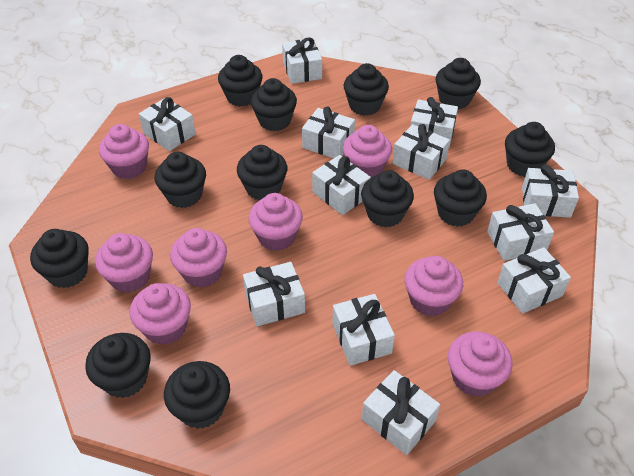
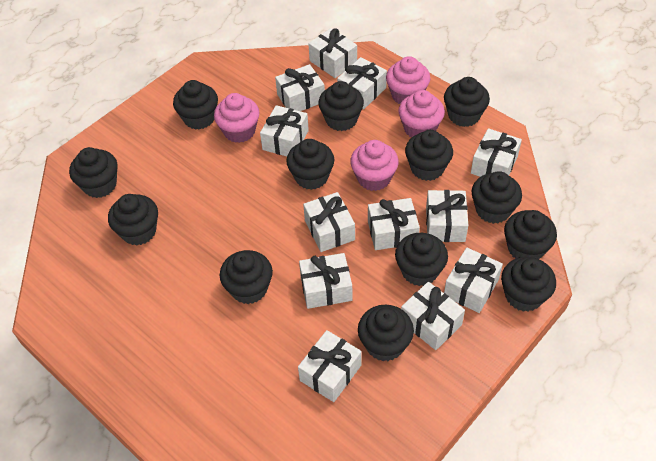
black cupcake: 12 -> 13
pink cupcake: 8 -> 4

